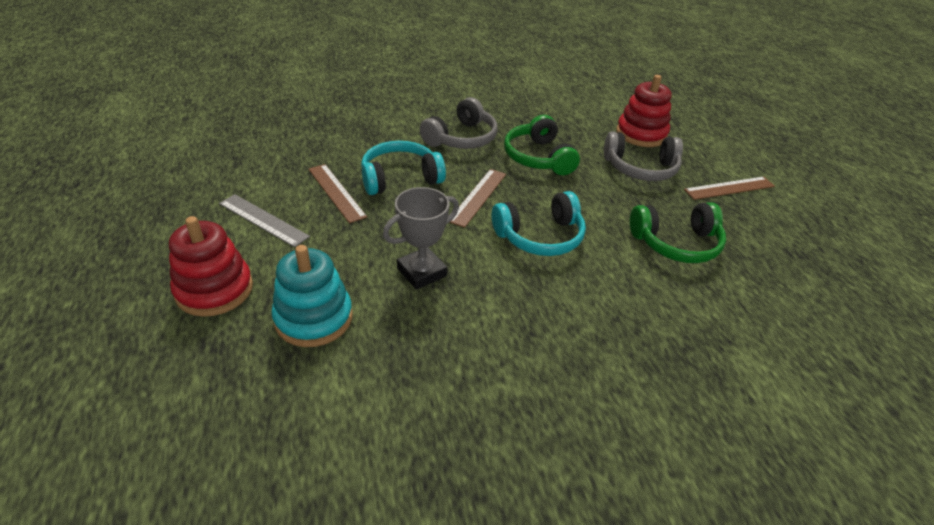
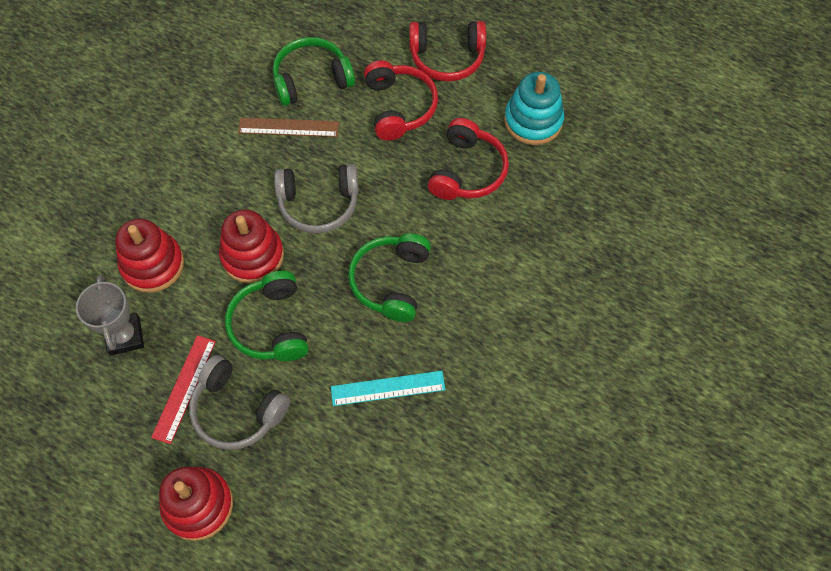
brown ruler: 3 -> 1
green headphones: 2 -> 3
grey ruler: 1 -> 0
red headphones: 0 -> 3
red ruler: 0 -> 1
red stacking toy: 2 -> 3
turquoise headphones: 2 -> 0
turquoise ruler: 0 -> 1

